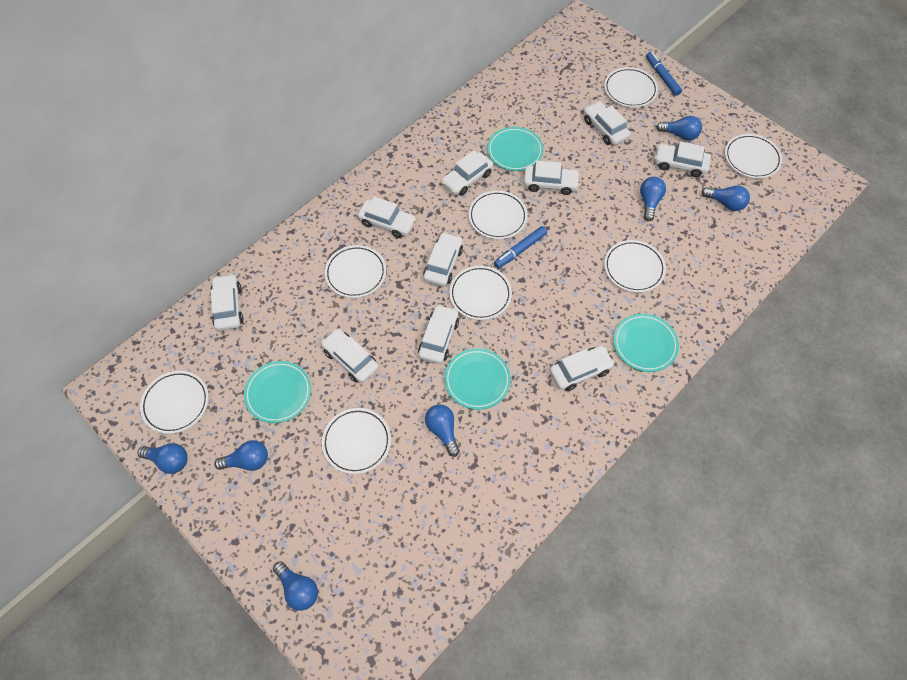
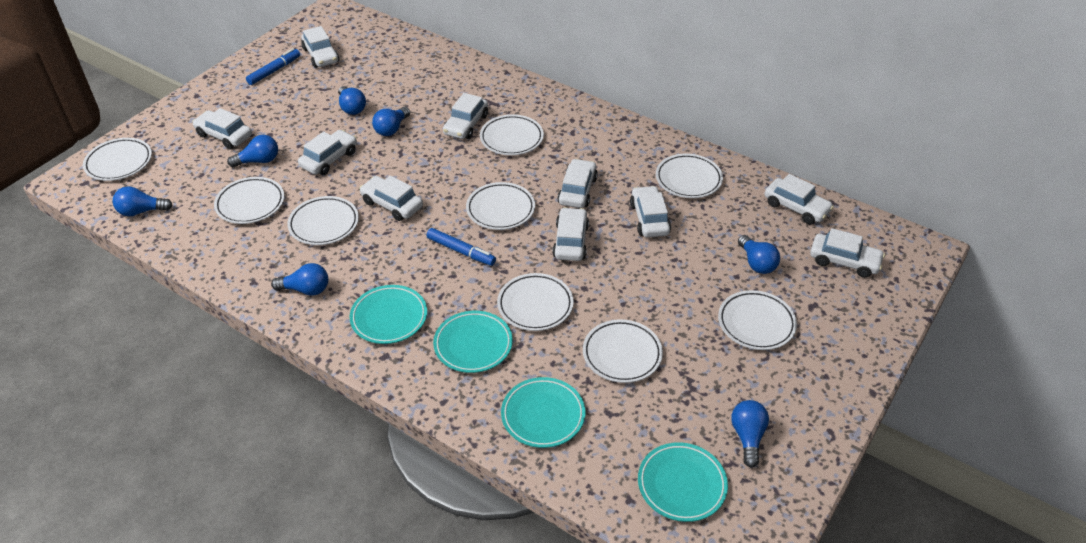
white plate: 8 -> 9

